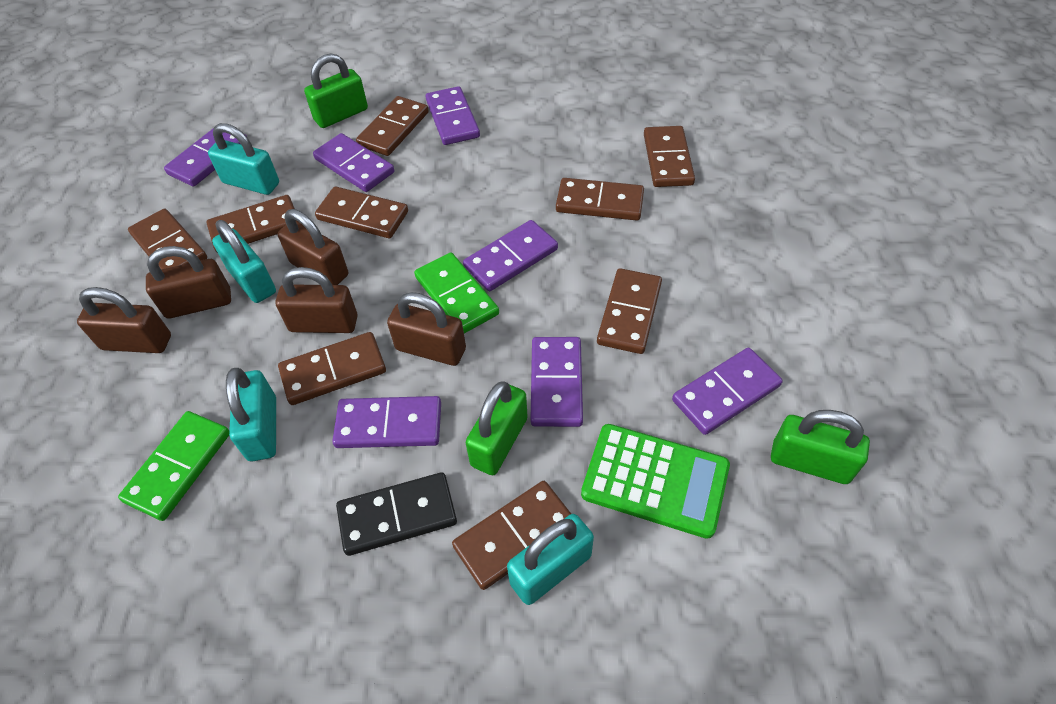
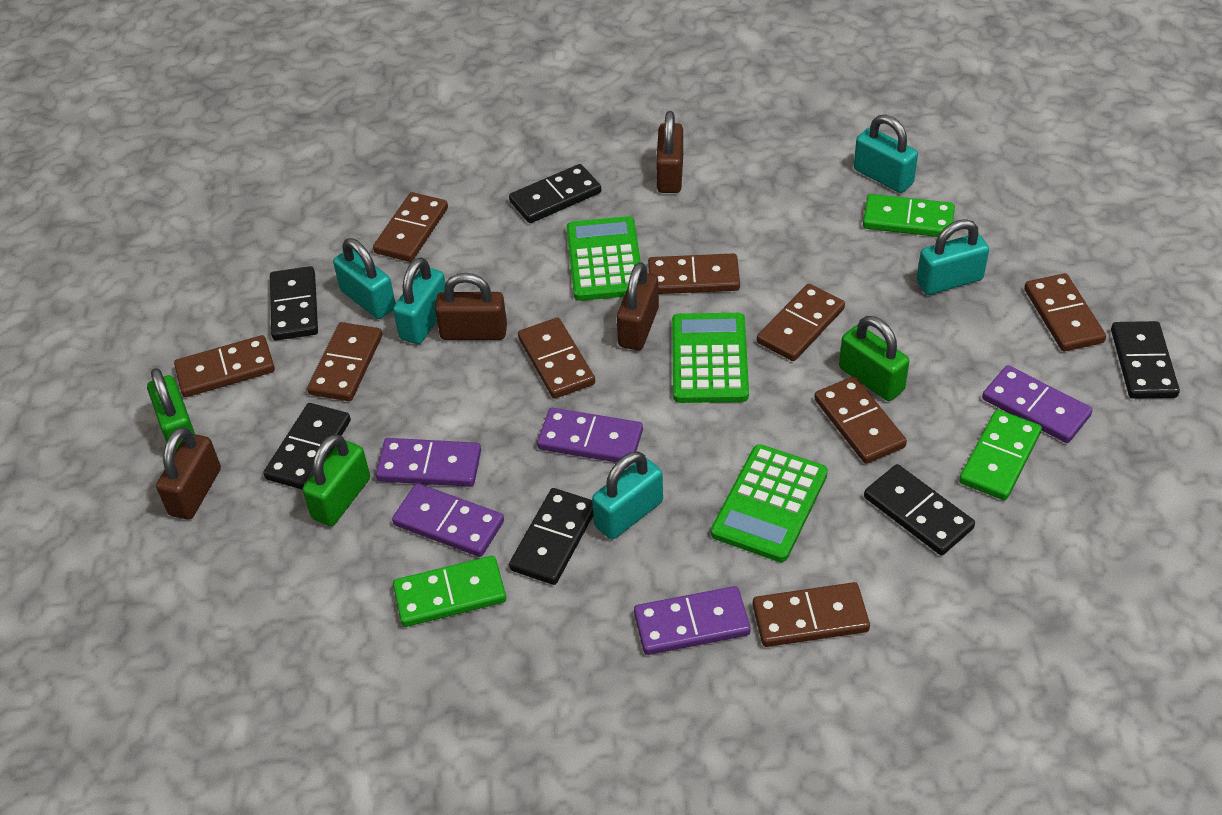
black domino: 1 -> 6
brown padlock: 5 -> 4
green calculator: 1 -> 3
green domino: 2 -> 3
purple domino: 7 -> 5
turquoise padlock: 4 -> 5

